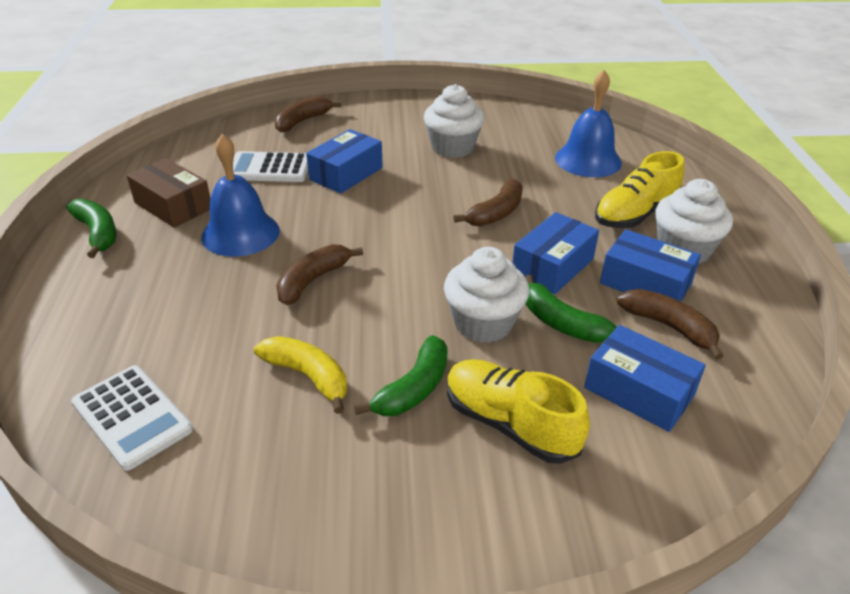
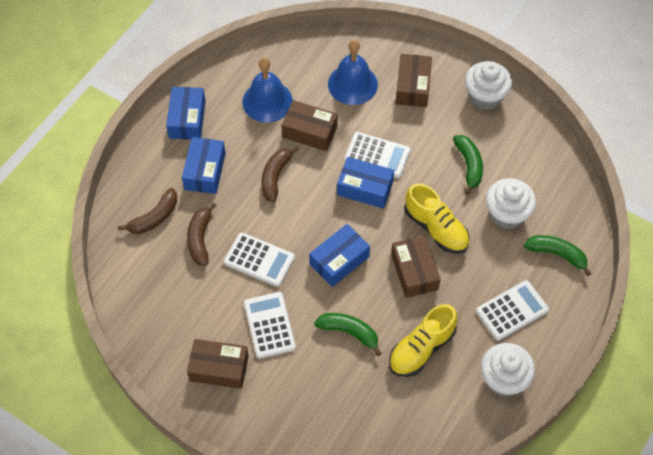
brown banana: 4 -> 3
brown box: 1 -> 4
white calculator: 2 -> 4
yellow banana: 1 -> 0

